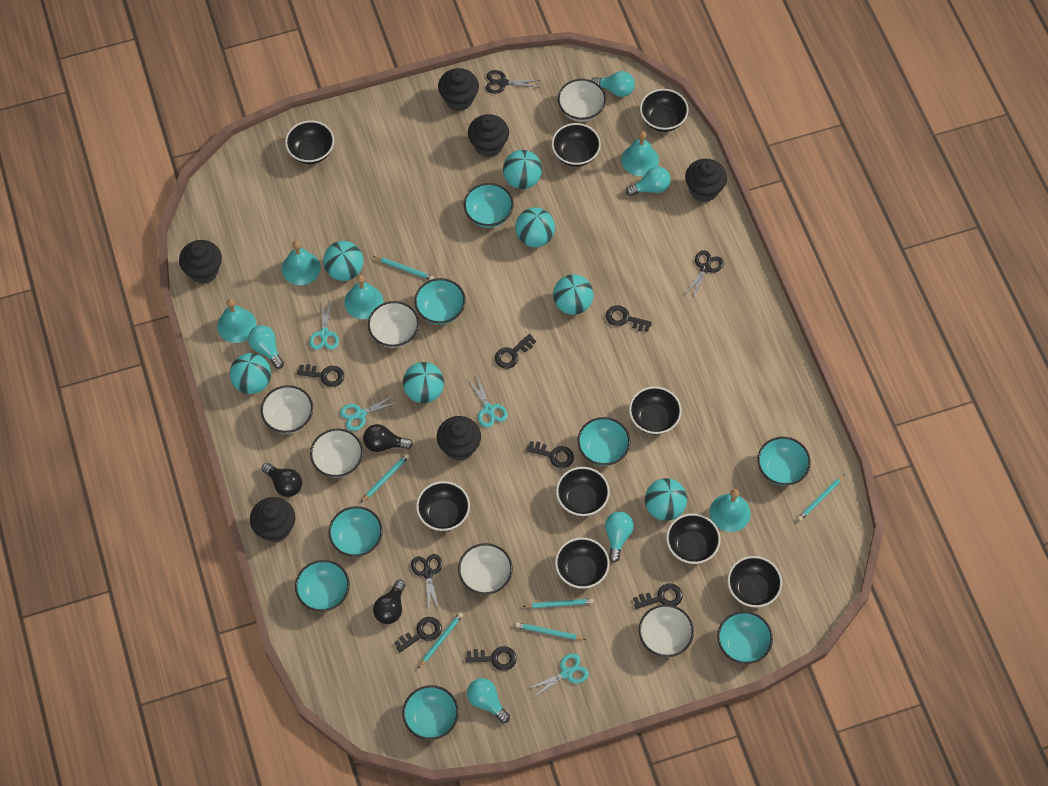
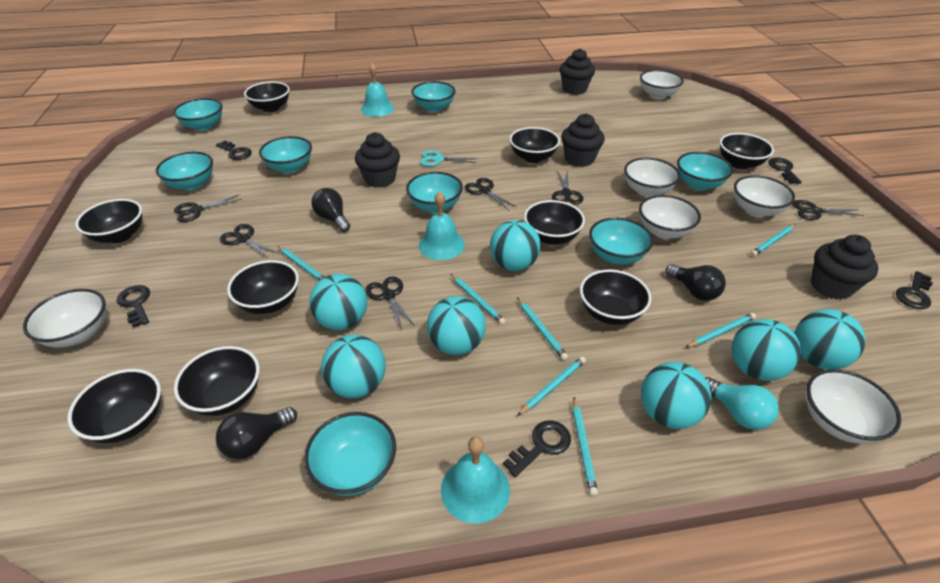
black cupcake: 6 -> 4
black key: 7 -> 5
black scissors: 3 -> 6
turquoise bell: 5 -> 3
turquoise light bulb: 5 -> 1
turquoise pencil: 6 -> 7
turquoise scissors: 4 -> 1

